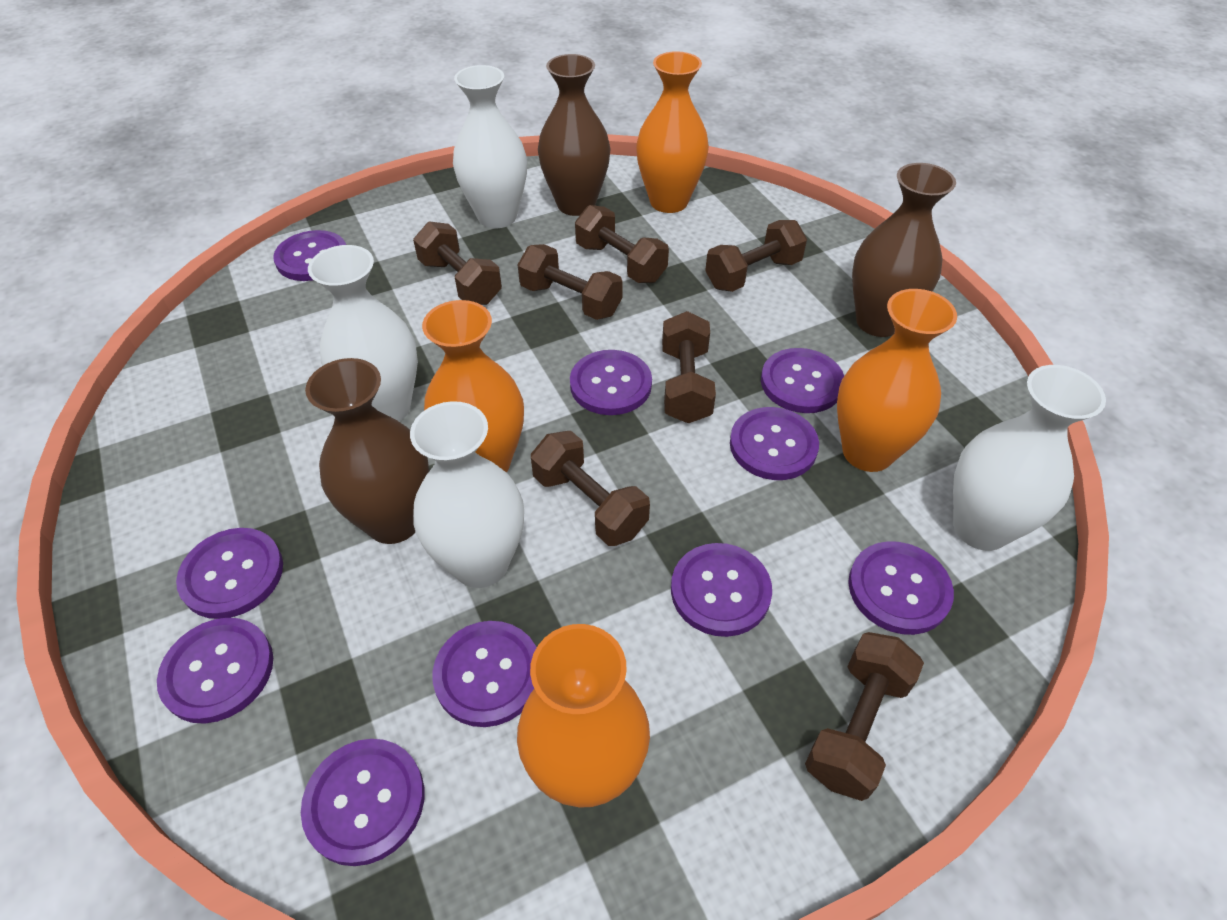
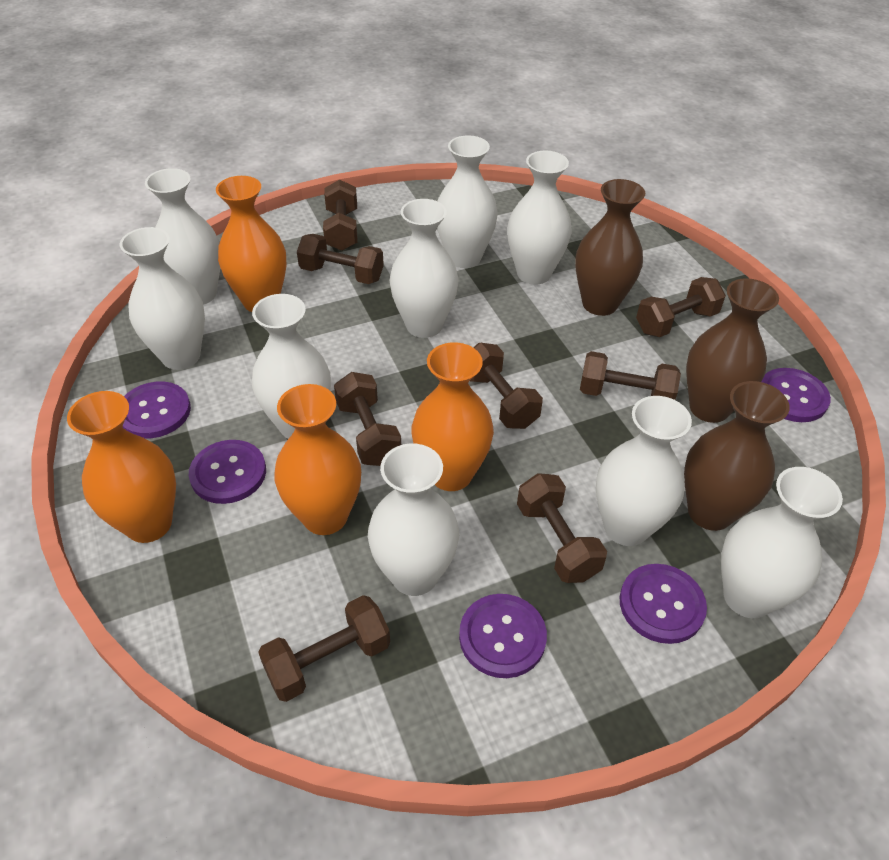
brown dumbbell: 7 -> 8
purple button: 10 -> 5
white vase: 4 -> 9

